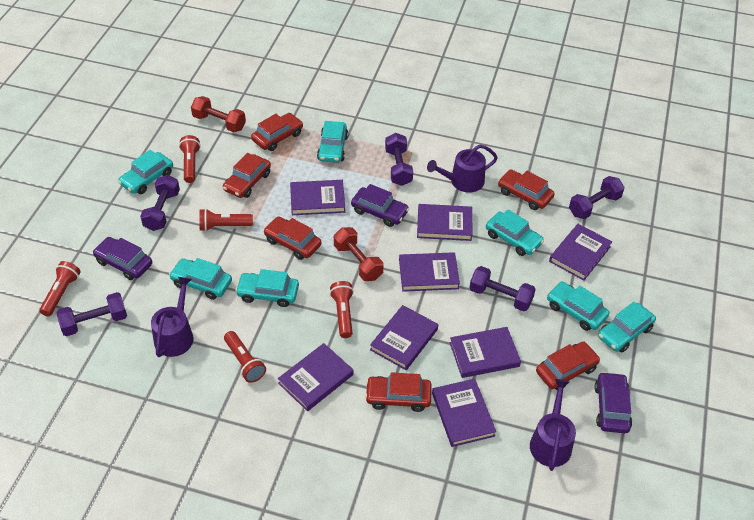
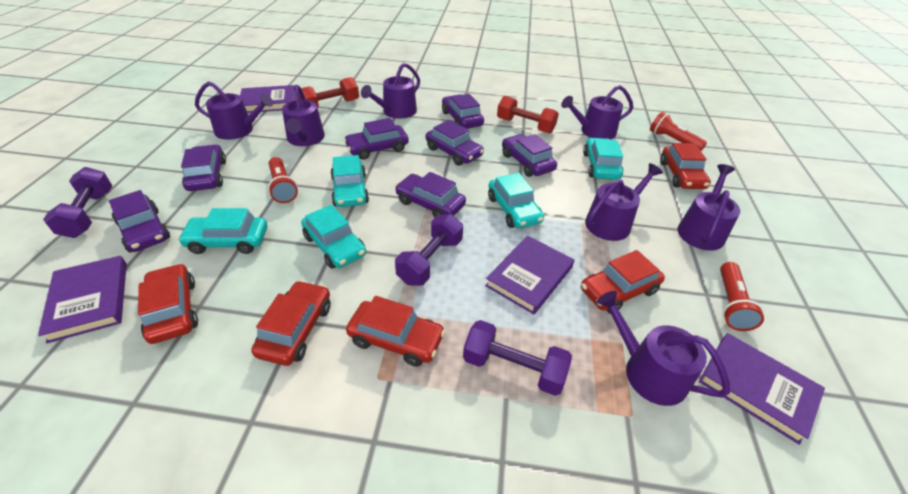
purple book: 8 -> 4
purple car: 3 -> 7
purple dumbbell: 5 -> 3
purple watering can: 3 -> 7
red car: 6 -> 5
red flashlight: 5 -> 3
turquoise car: 7 -> 5

